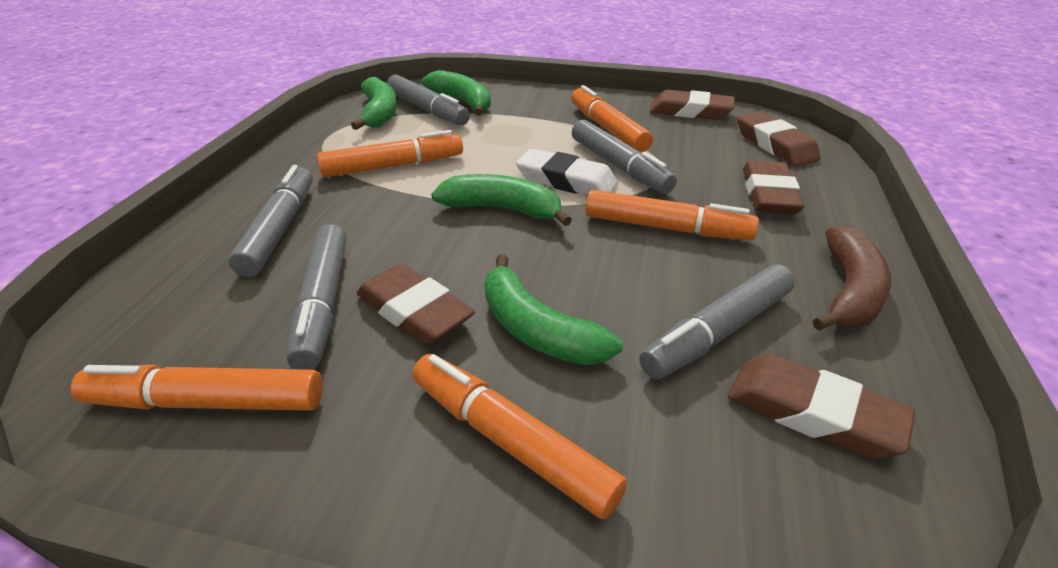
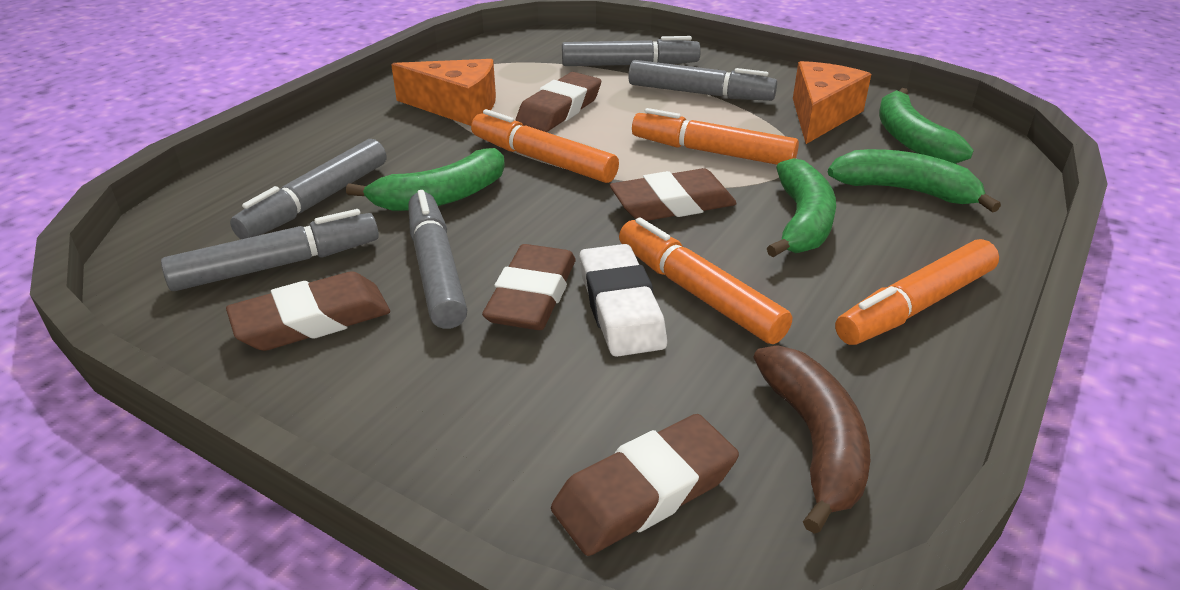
orange cheese: 0 -> 2
orange marker: 5 -> 4

